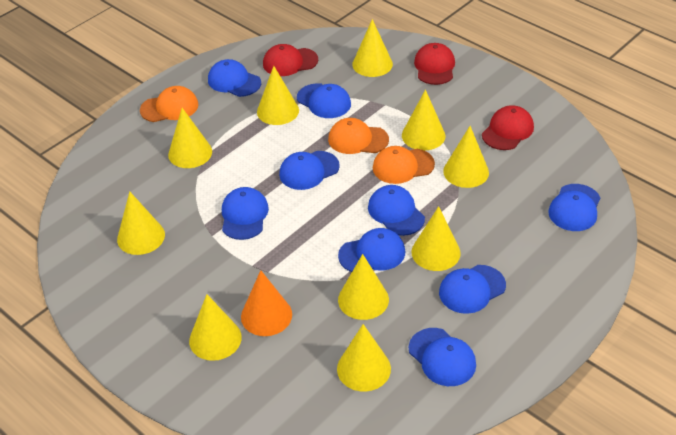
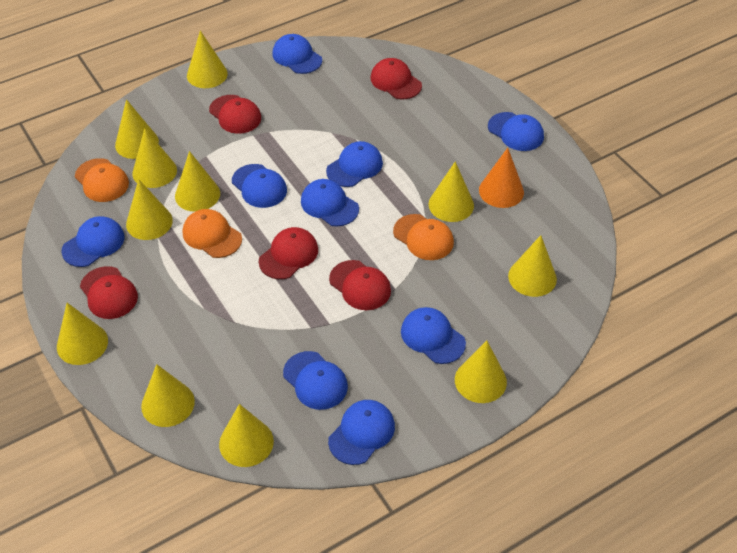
red cap: 3 -> 5
yellow cone: 10 -> 11

